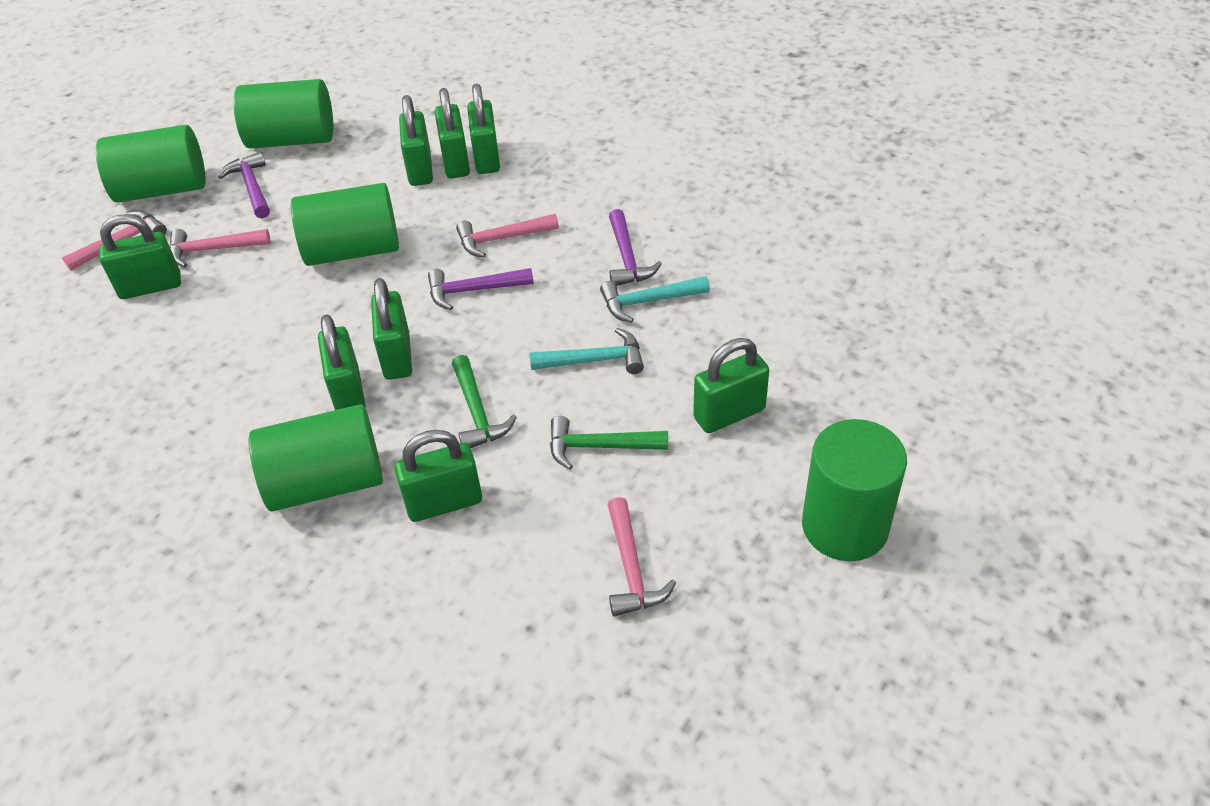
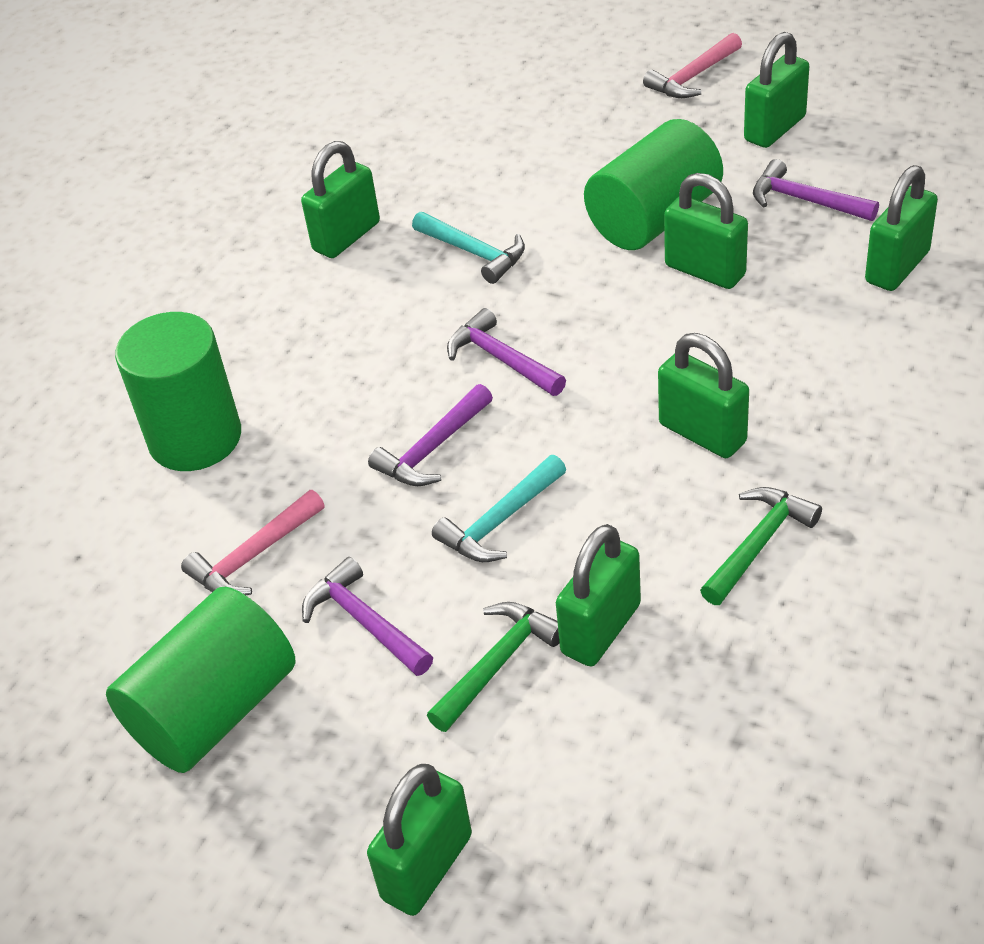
green cylinder: 5 -> 3
green padlock: 8 -> 7
pink hammer: 4 -> 2
purple hammer: 3 -> 4

